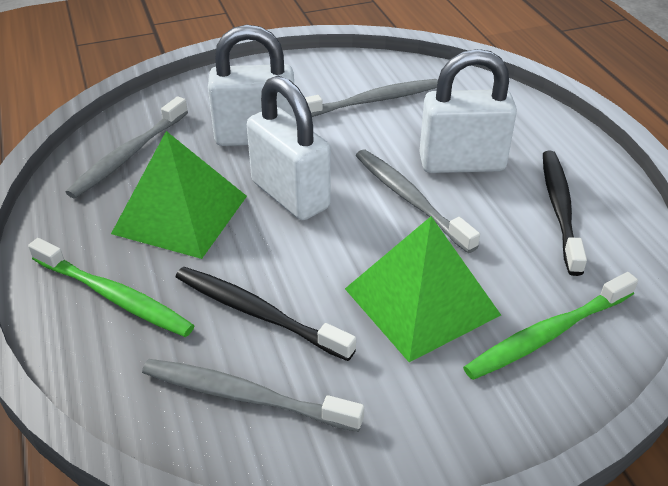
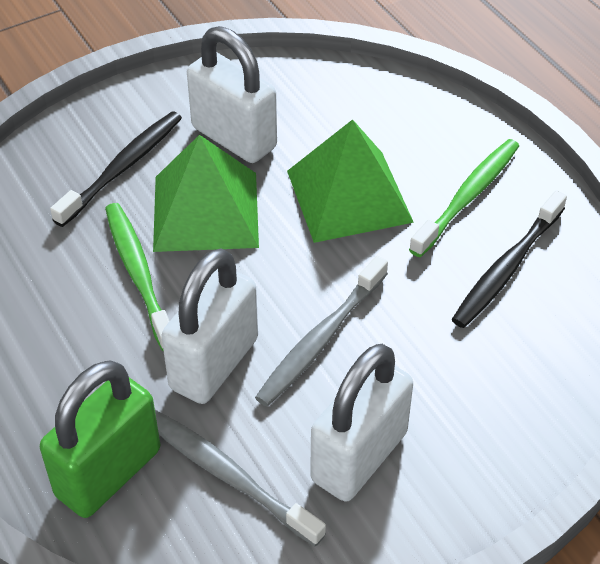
green padlock: 0 -> 1
grey toothbrush: 4 -> 2

